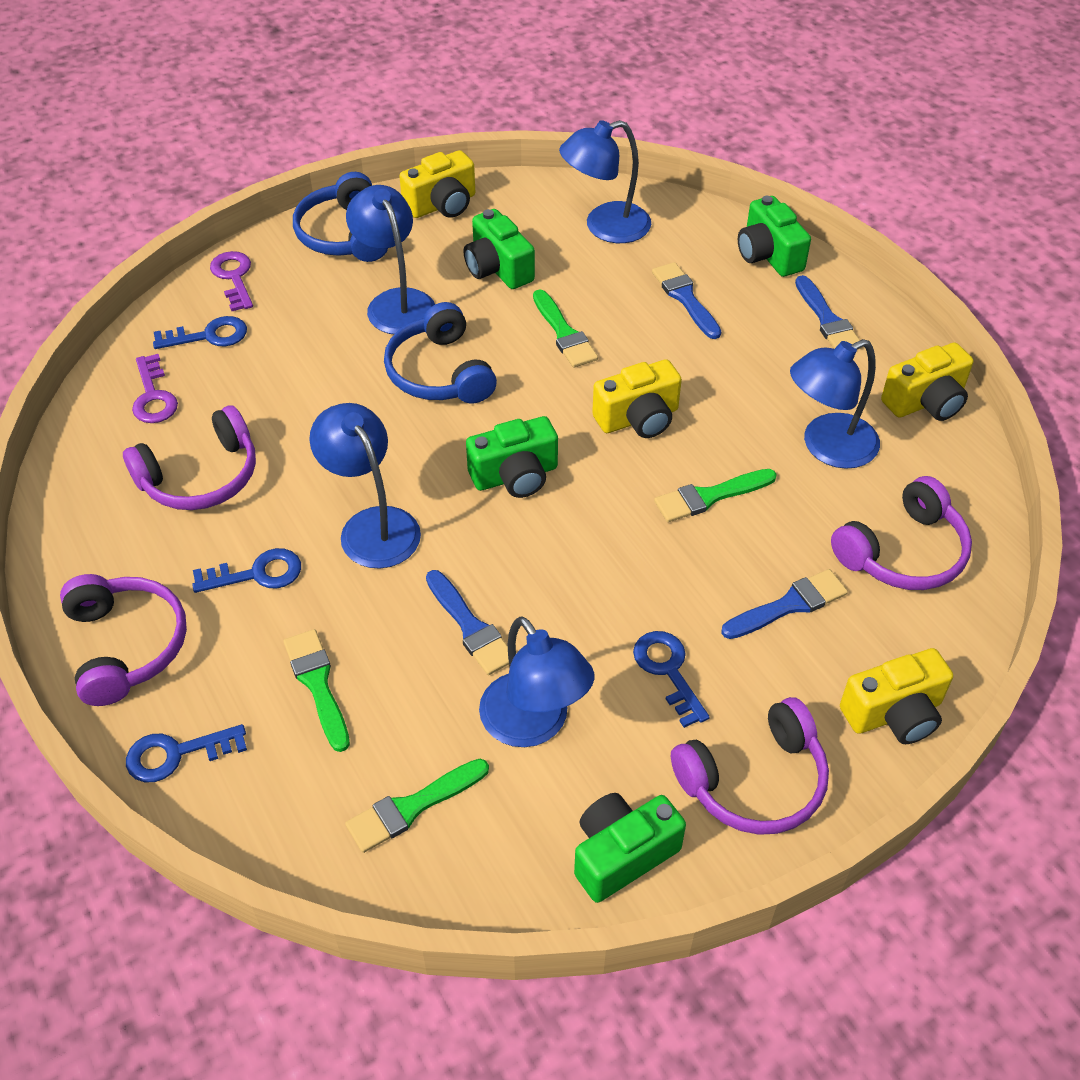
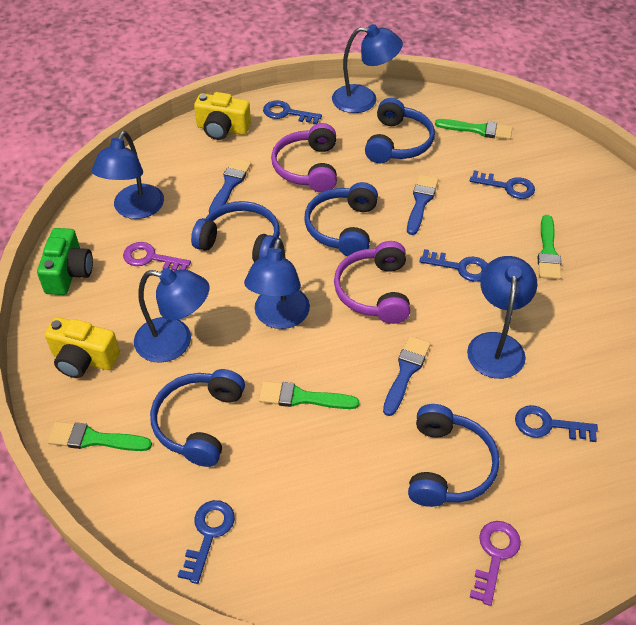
blue brush: 4 -> 3
blue headphones: 2 -> 5
blue key: 4 -> 5
green camera: 4 -> 1
purple headphones: 4 -> 2
yellow camera: 4 -> 2

